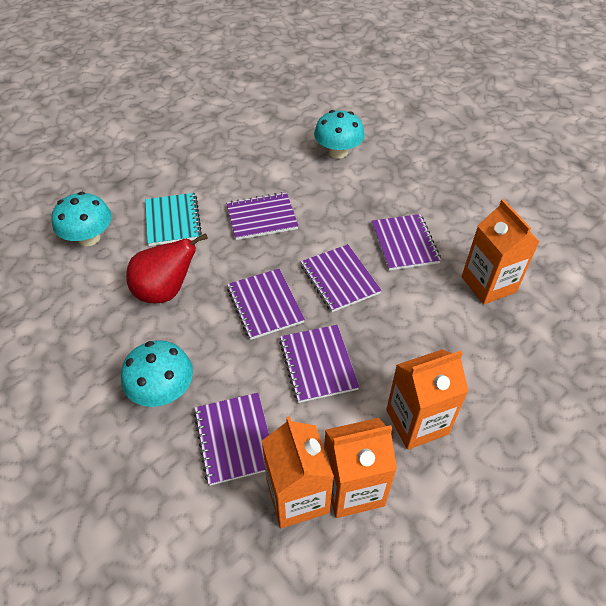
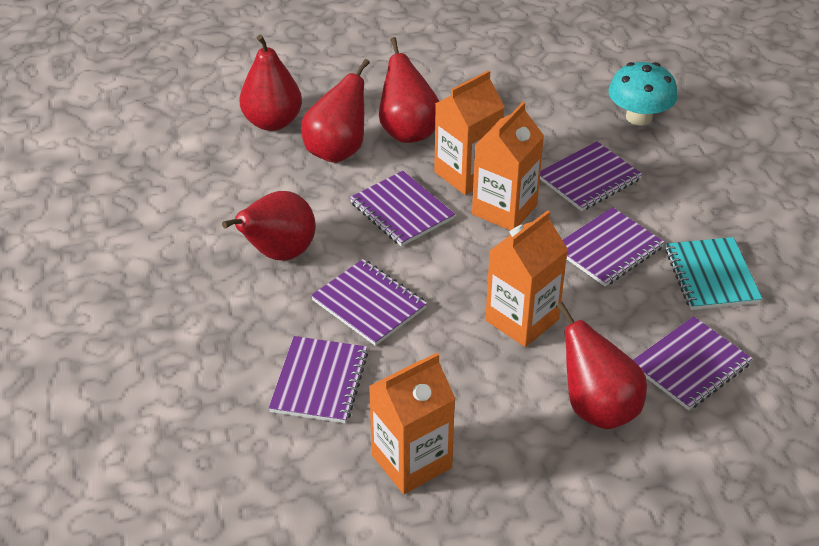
red pear: 1 -> 5
turquoise mushroom: 3 -> 1

